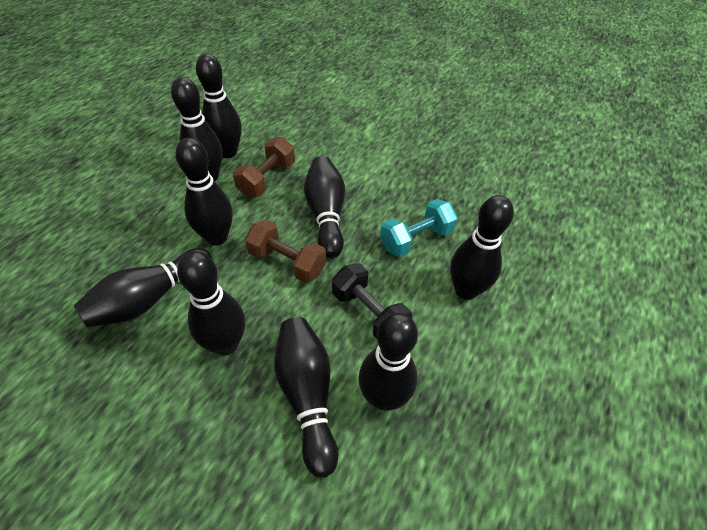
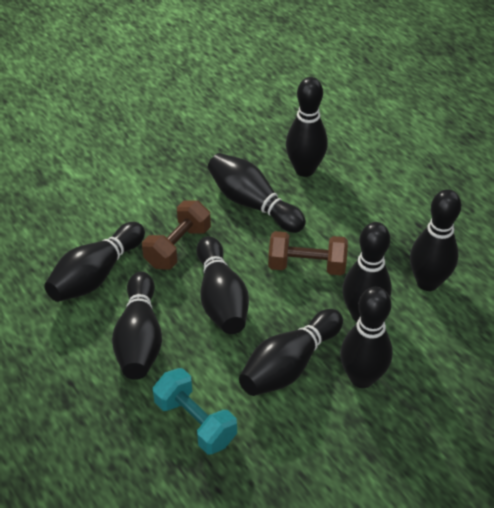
black dumbbell: 1 -> 0

